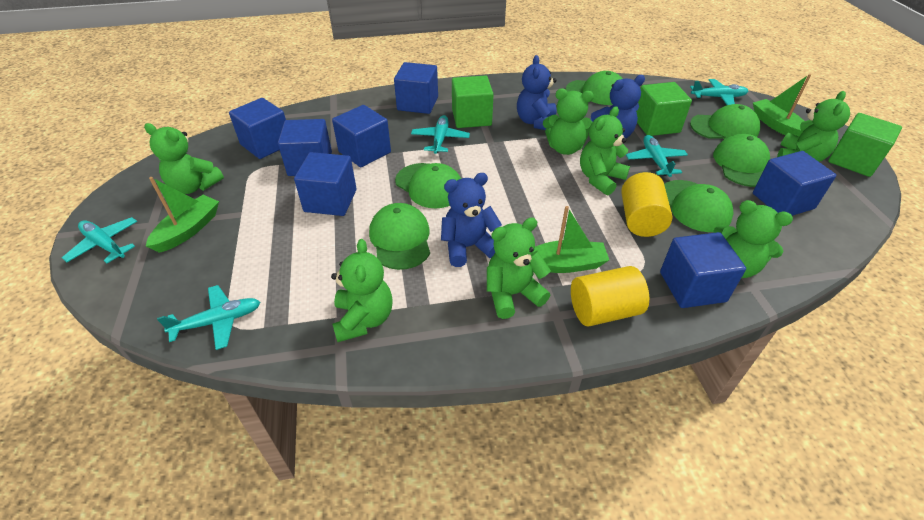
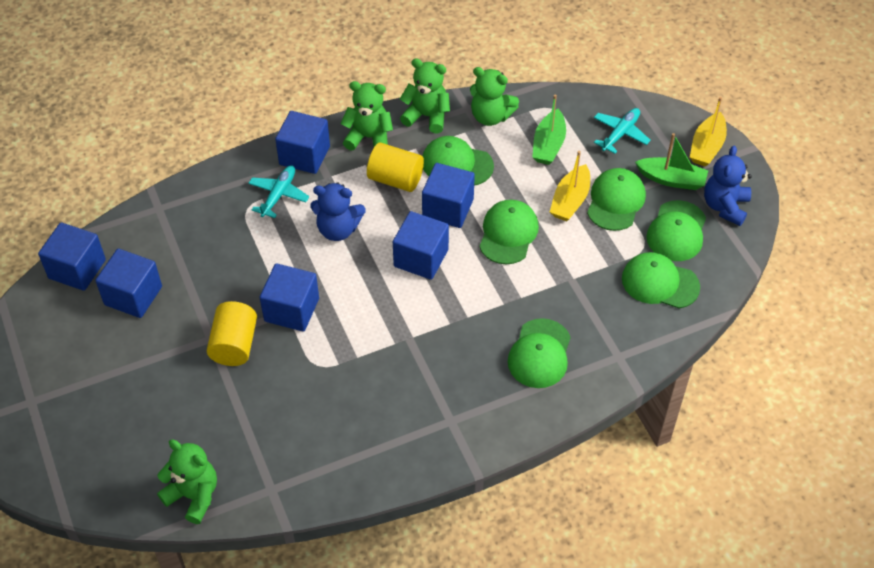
blue cube: 7 -> 6
blue teddy bear: 3 -> 2
green boat: 3 -> 2
green cube: 3 -> 0
green teddy bear: 7 -> 4
turquoise plane: 5 -> 2
yellow boat: 0 -> 2

